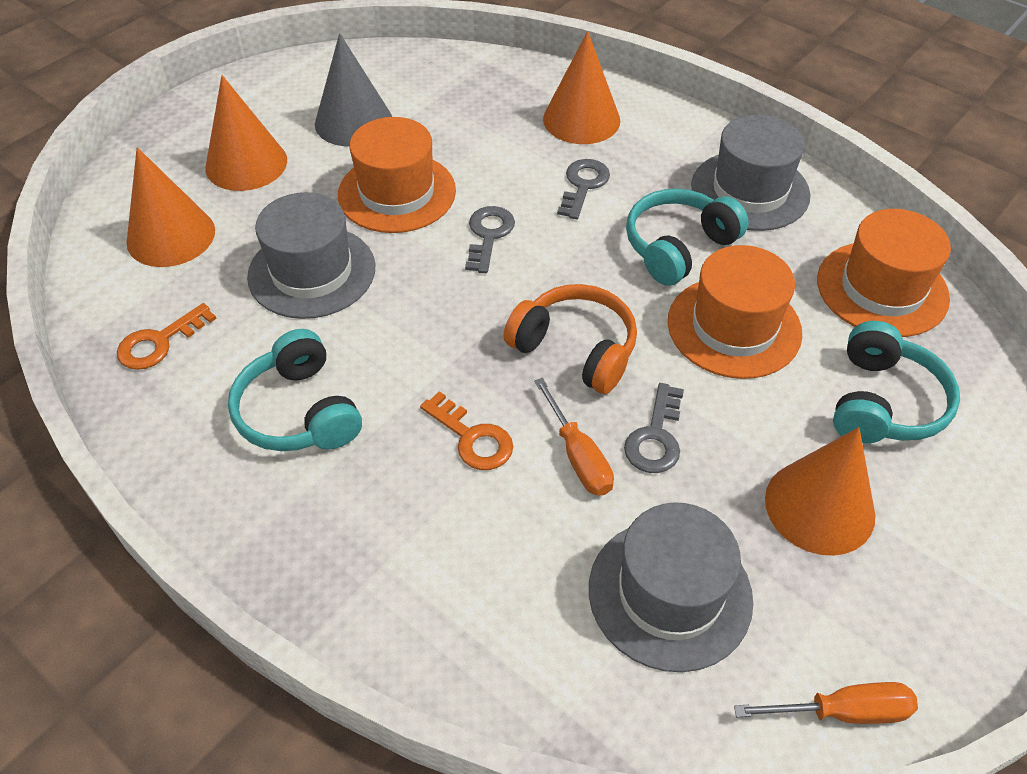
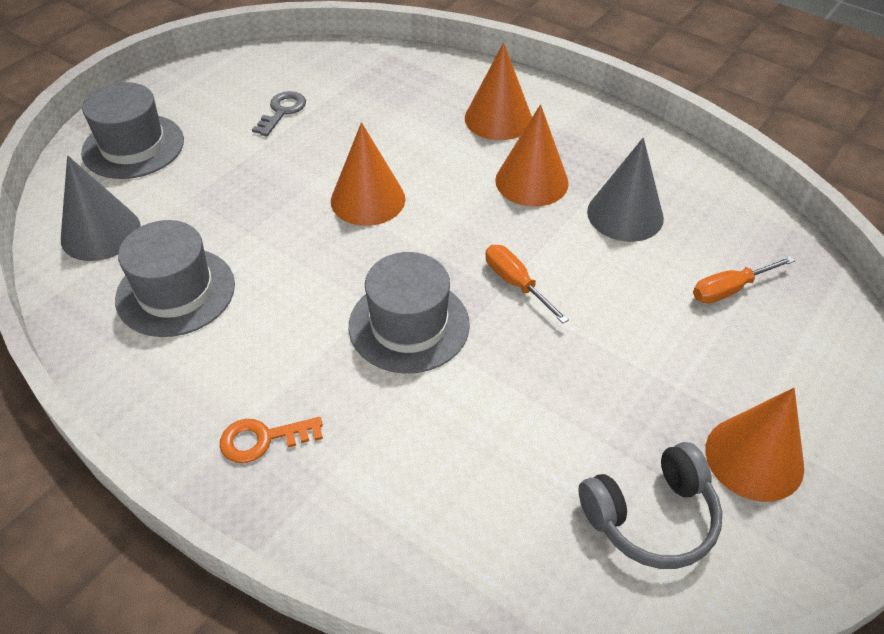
grey cone: 1 -> 2
grey headphones: 0 -> 1
grey key: 3 -> 1
orange hat: 3 -> 0
orange headphones: 1 -> 0
orange key: 2 -> 1
turquoise headphones: 3 -> 0

